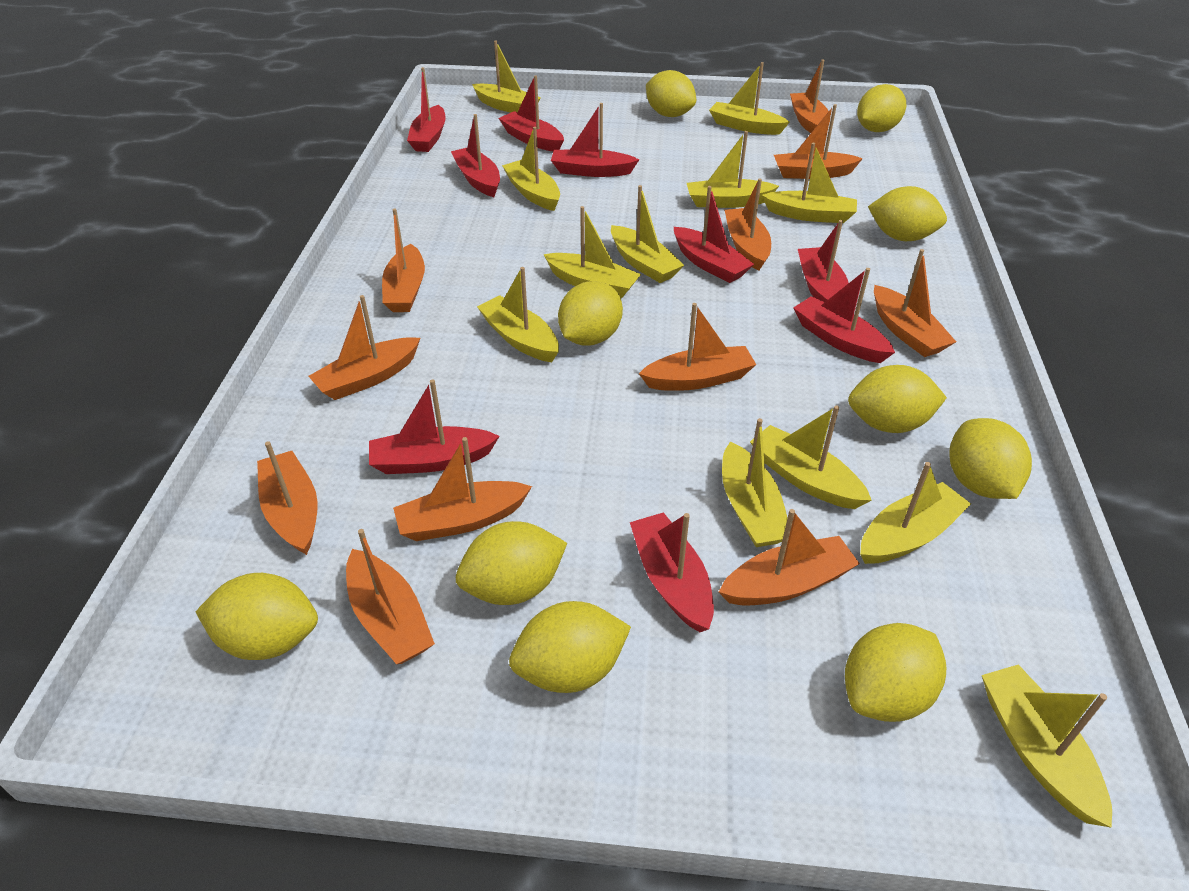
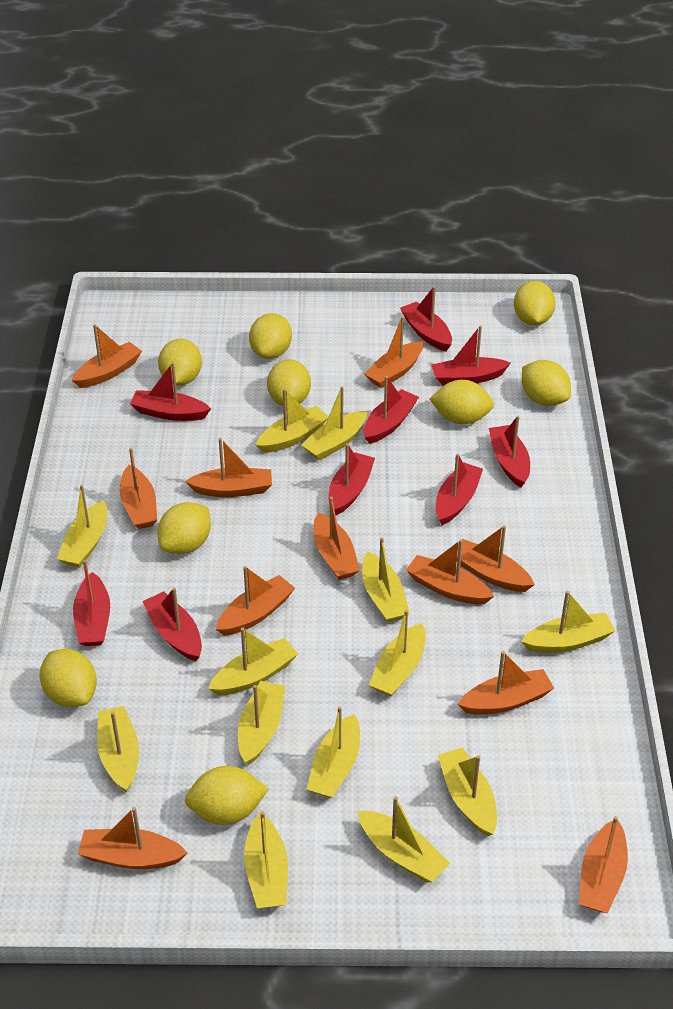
yellow boat: 12 -> 13
yellow lemon: 10 -> 9

